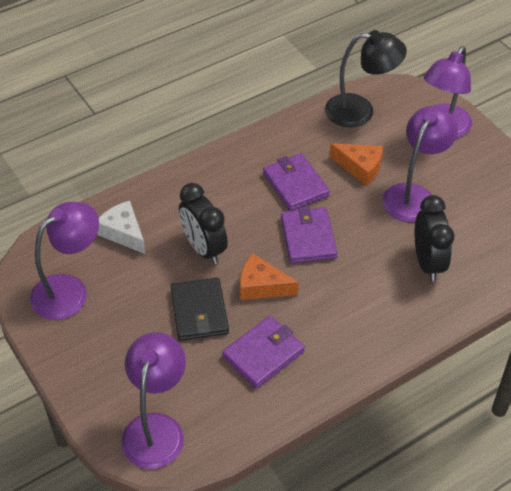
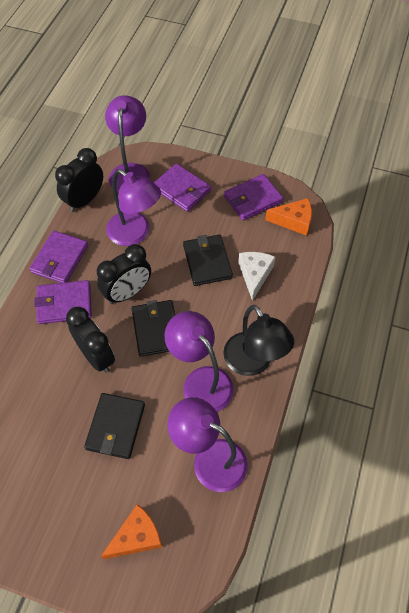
black clock: 2 -> 3
black wallet: 1 -> 3
purple wallet: 3 -> 4

